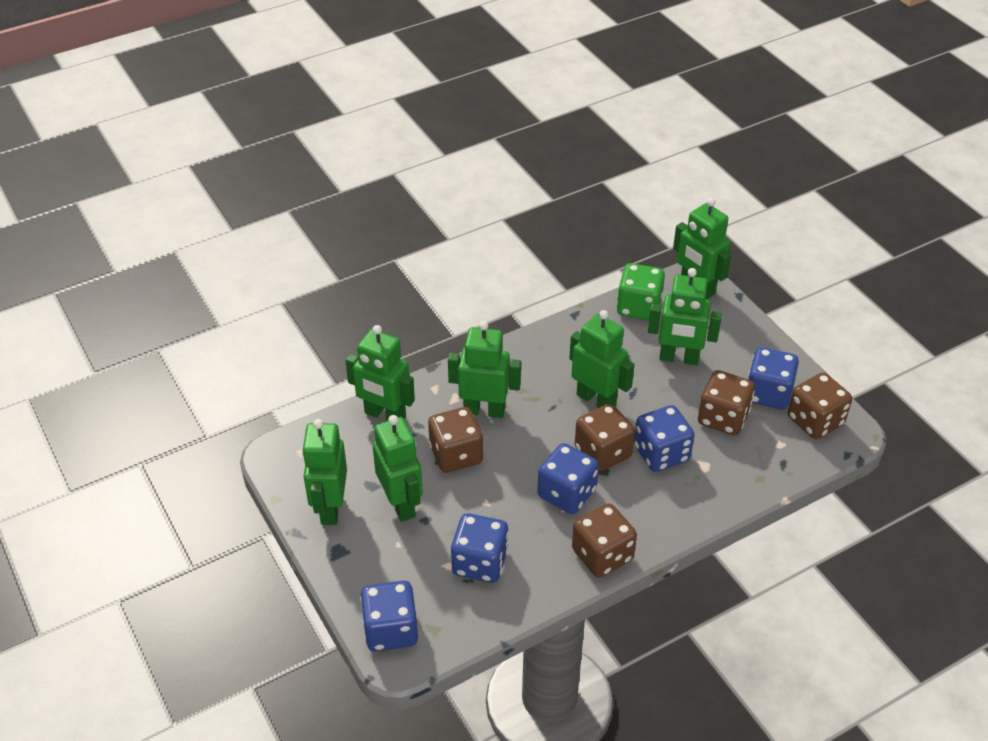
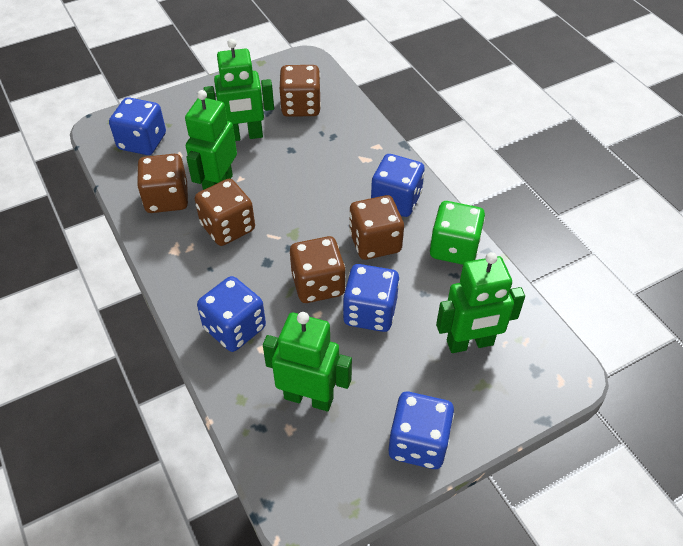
green robot: 7 -> 4

